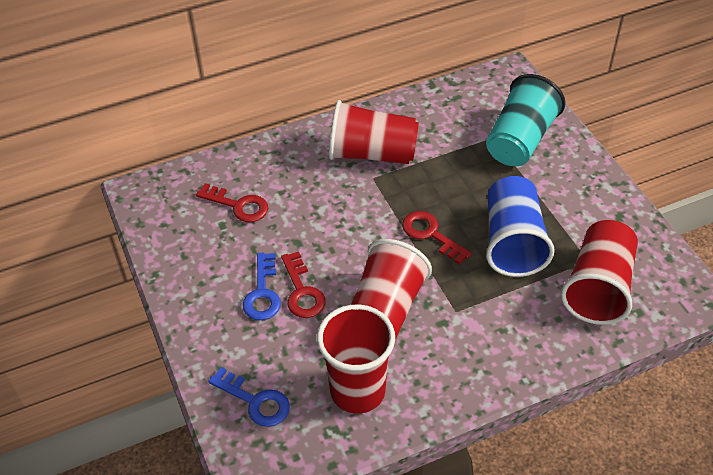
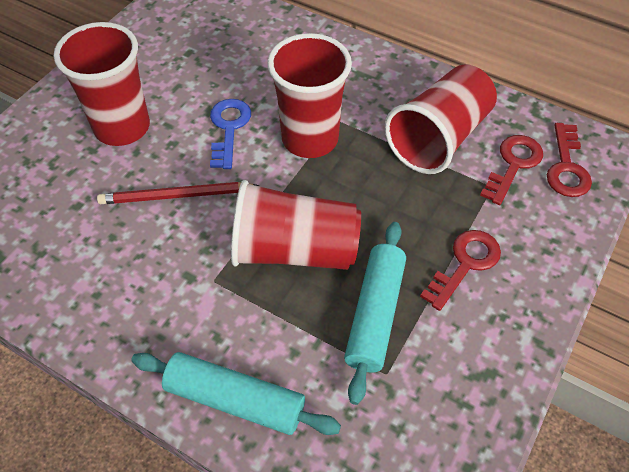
blue cup: 1 -> 0
blue key: 2 -> 1
red pencil: 0 -> 1
turquoise cup: 1 -> 0
turquoise rolling pin: 0 -> 2

